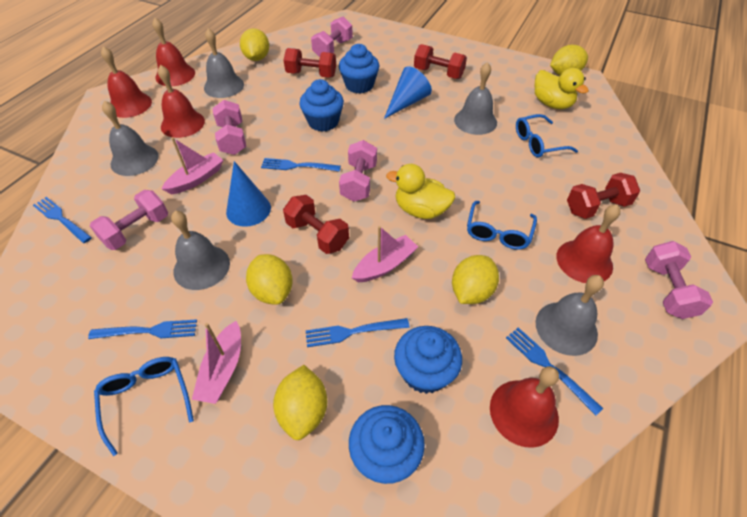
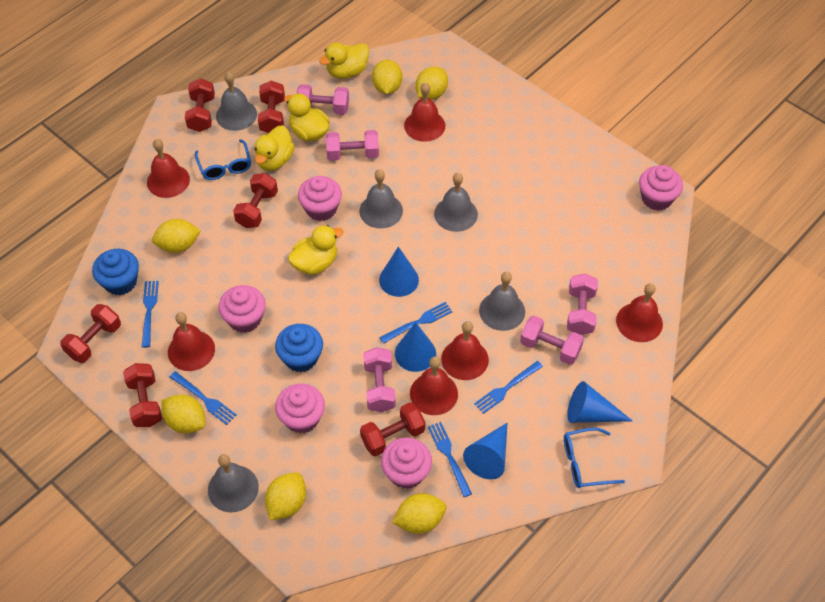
blue cone: 2 -> 4
blue cupcake: 4 -> 2
blue glasses: 3 -> 2
pink boat: 3 -> 0
pink cupcake: 0 -> 5
red bell: 5 -> 6
red dumbbell: 4 -> 6
yellow duck: 2 -> 4
yellow lemon: 5 -> 6

